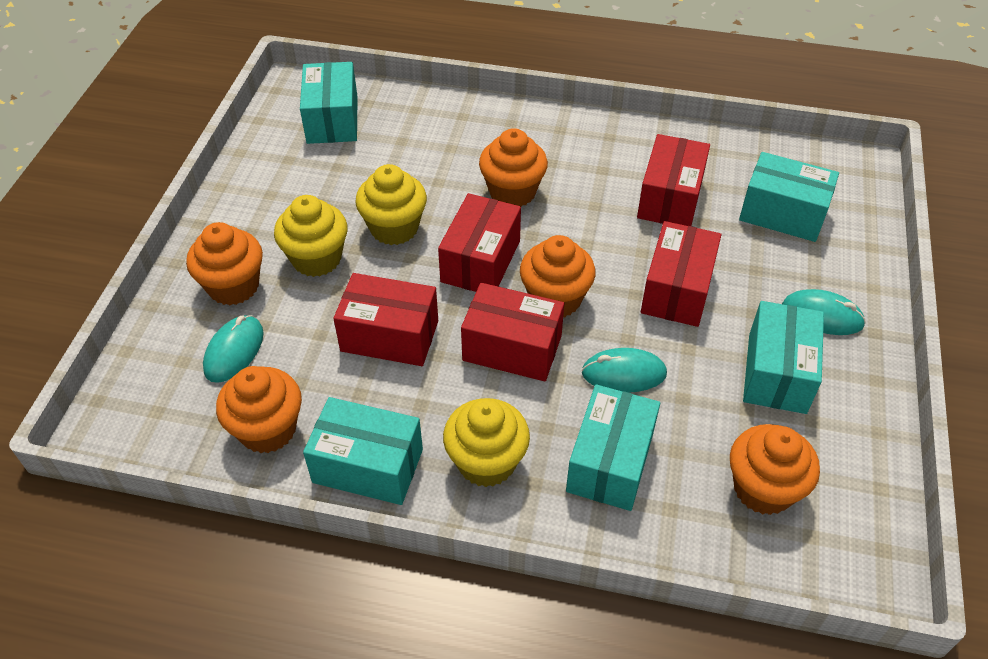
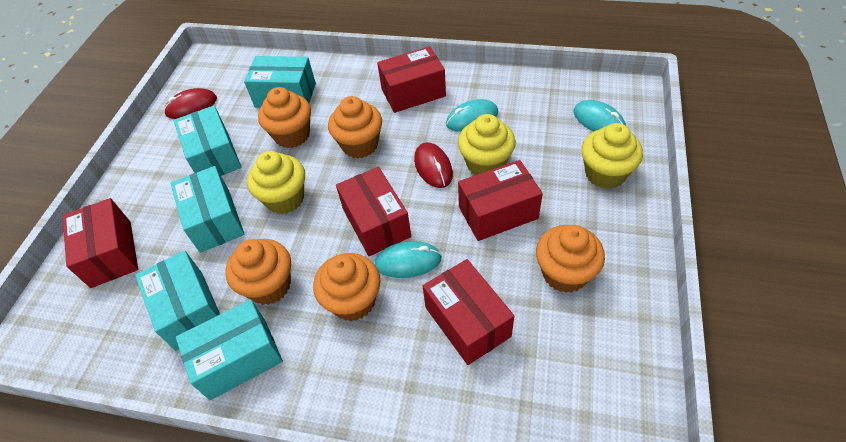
red mouse: 0 -> 2

